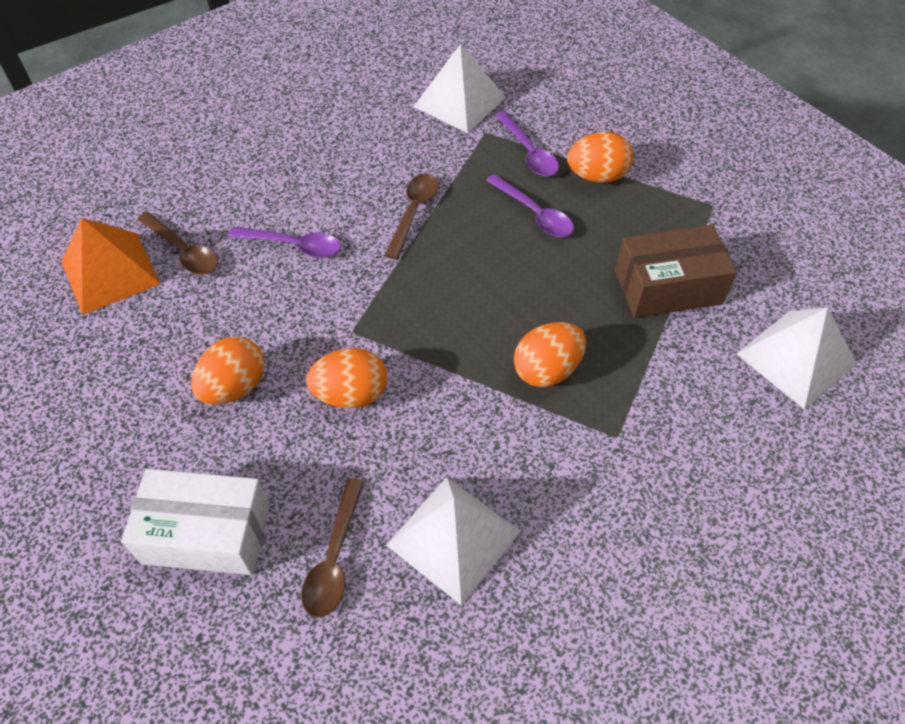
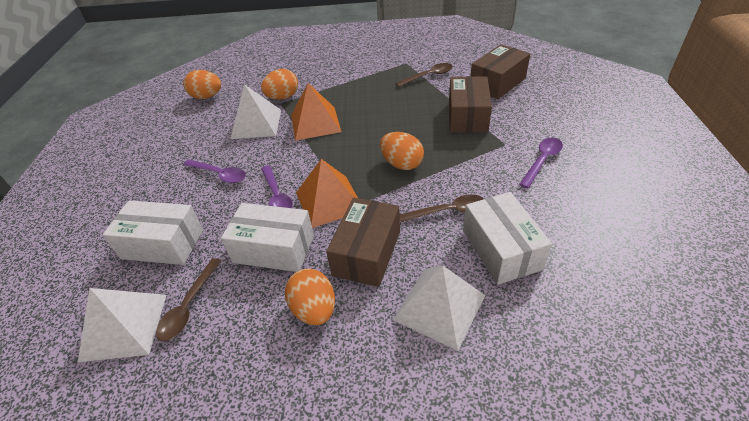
brown box: 1 -> 3
orange pyramid: 1 -> 2
white box: 1 -> 3

